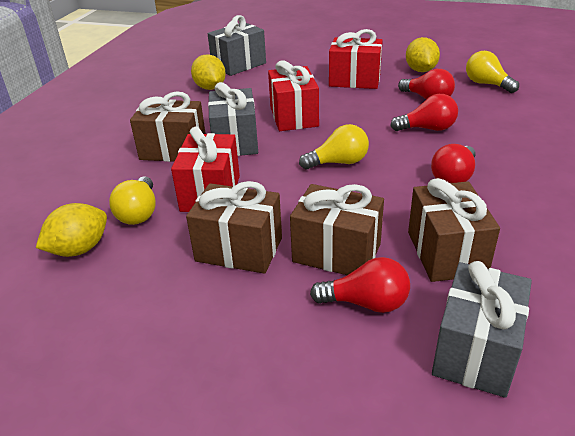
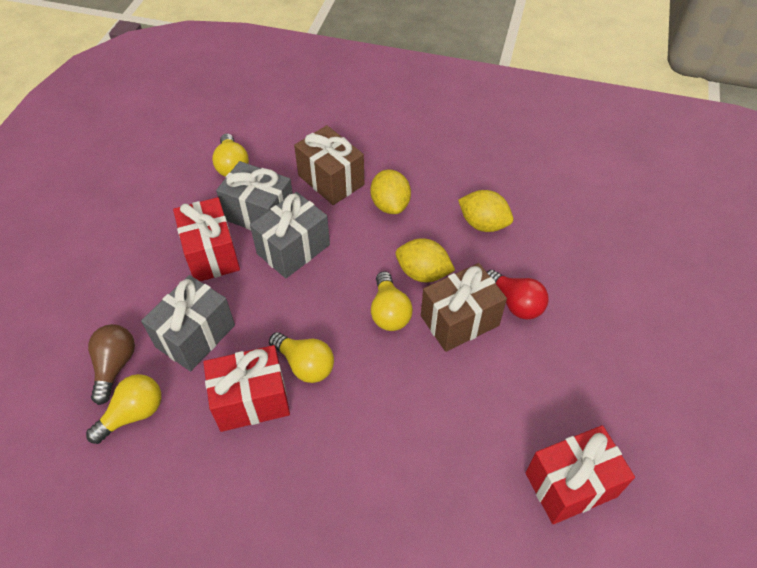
brown gift: 4 -> 2
brown light bulb: 0 -> 1
red light bulb: 4 -> 1
yellow light bulb: 3 -> 4

